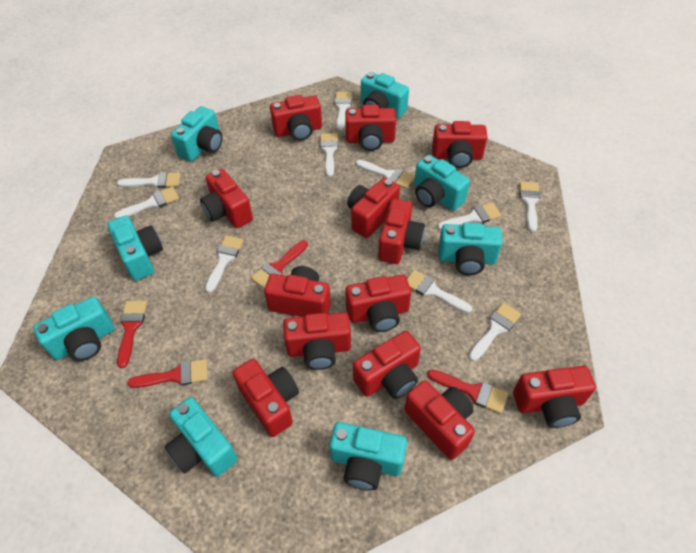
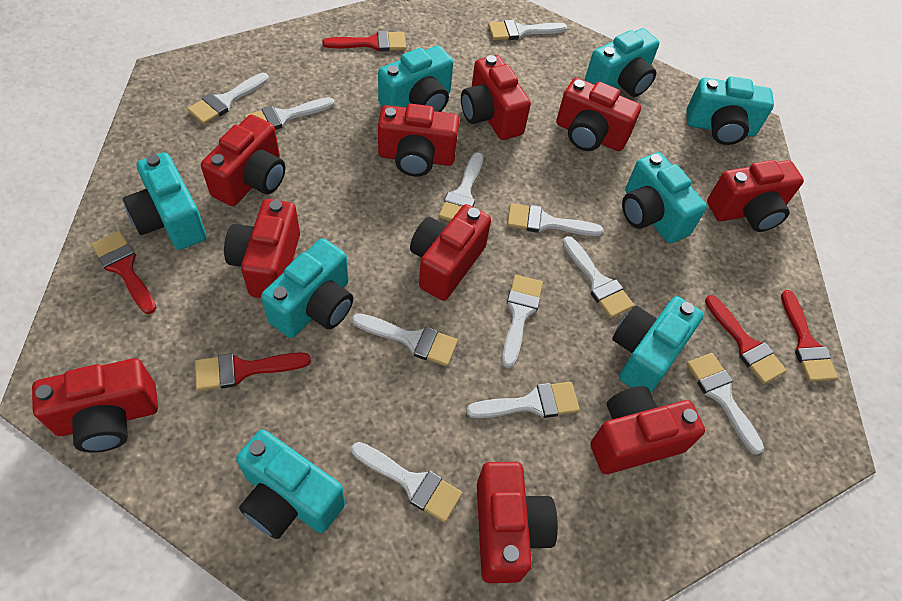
red brush: 4 -> 5
red camera: 13 -> 10
white brush: 10 -> 11

